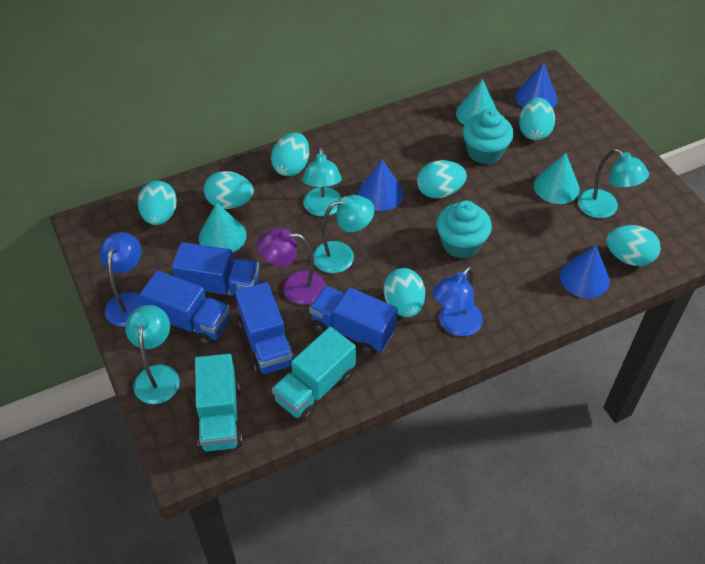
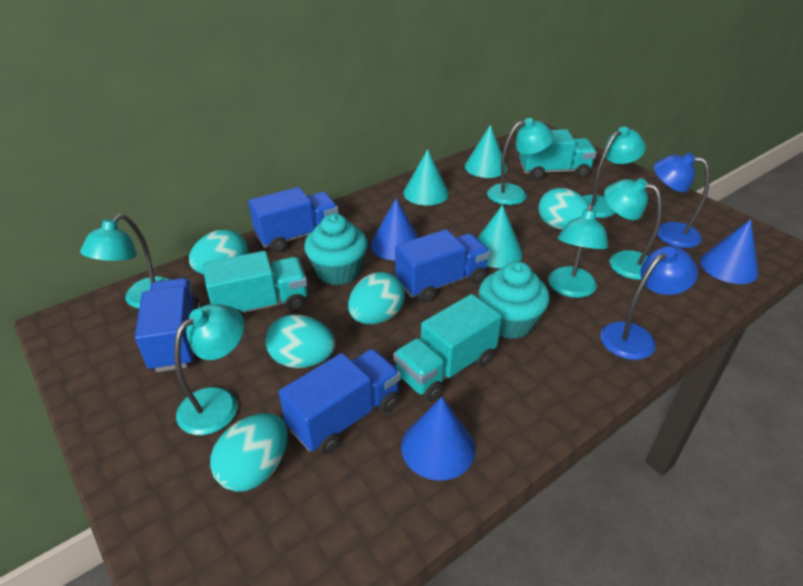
purple lamp: 1 -> 0
turquoise egg: 7 -> 5
turquoise lamp: 4 -> 6
turquoise truck: 2 -> 3

